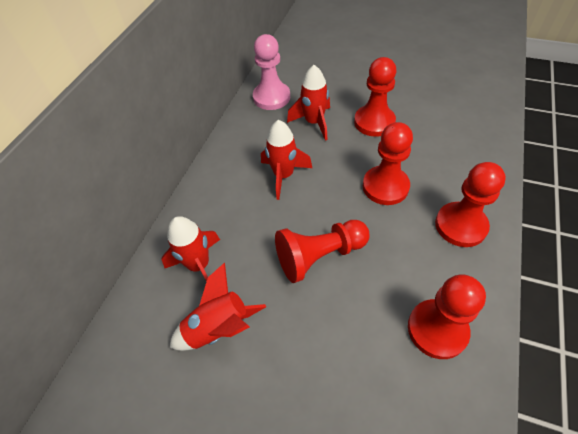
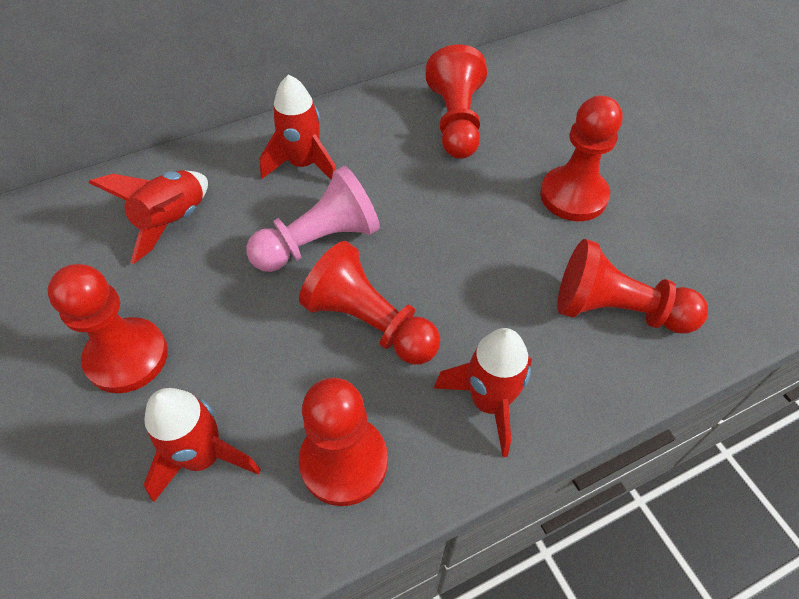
red pawn: 5 -> 6

